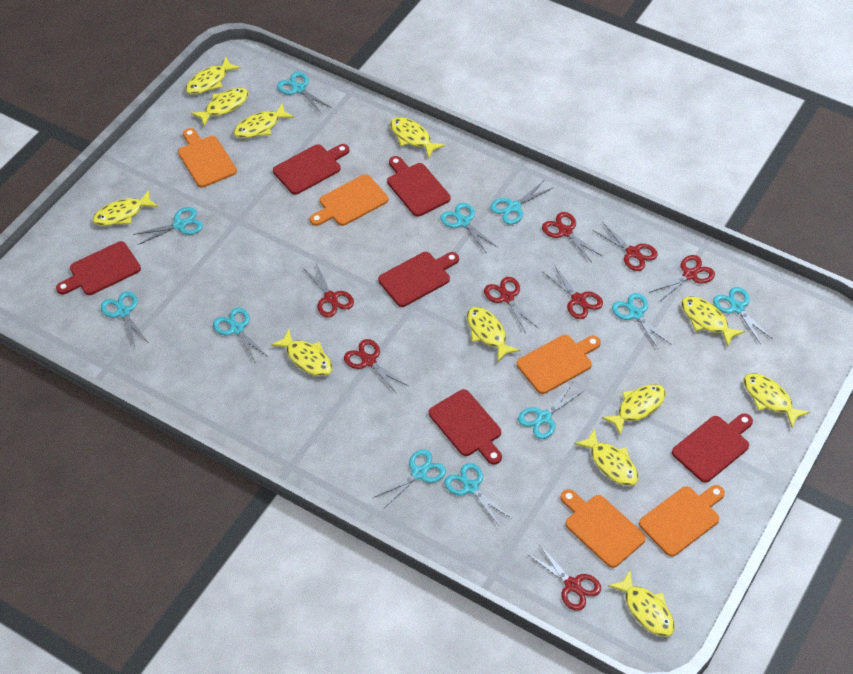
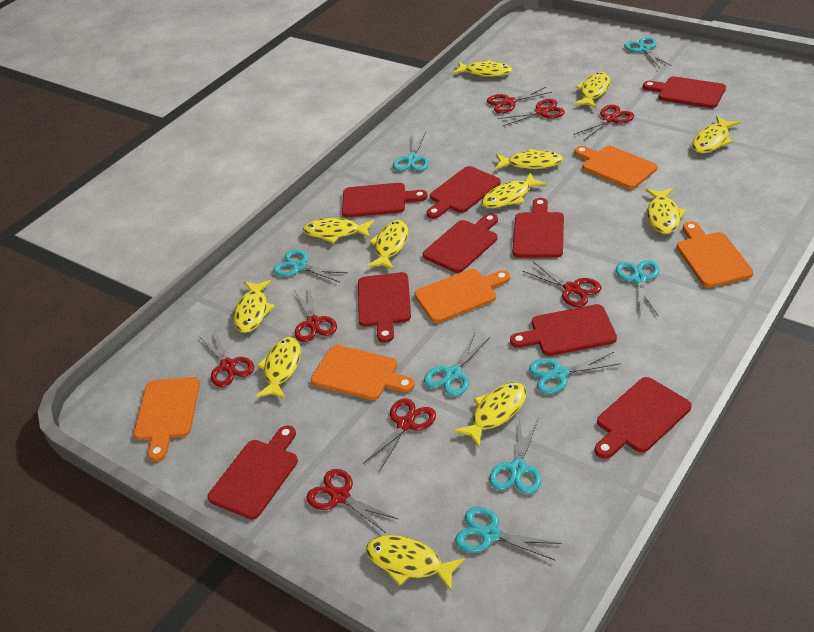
red cutting board: 6 -> 9
turquoise scissors: 11 -> 8

